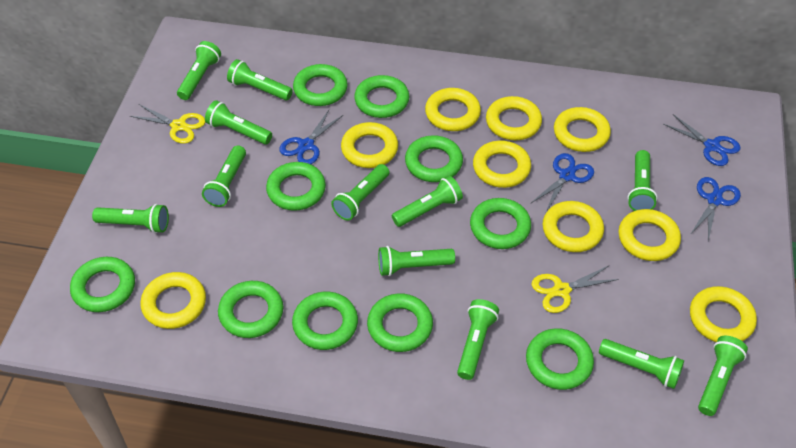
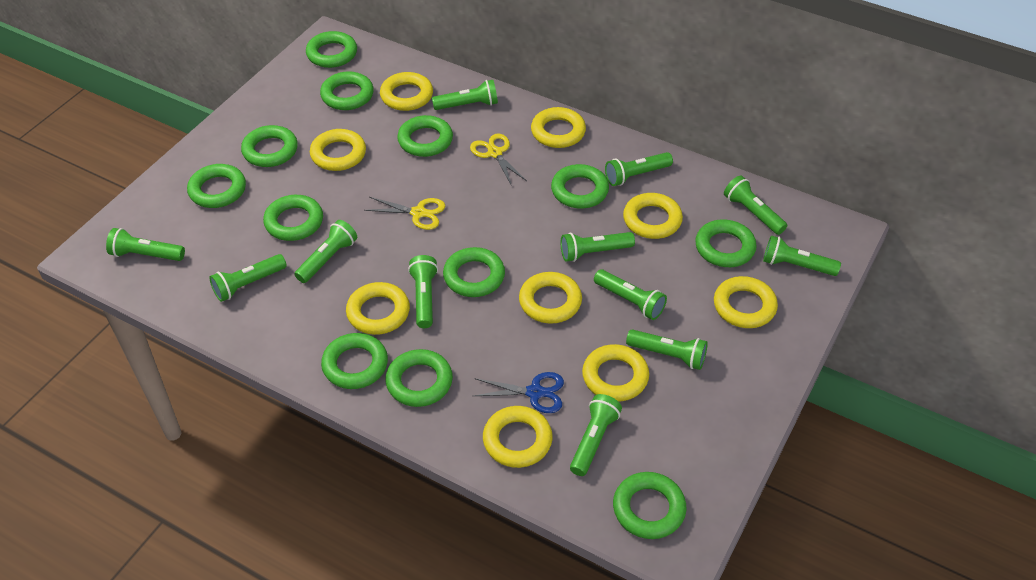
blue scissors: 4 -> 1
green ring: 10 -> 12

